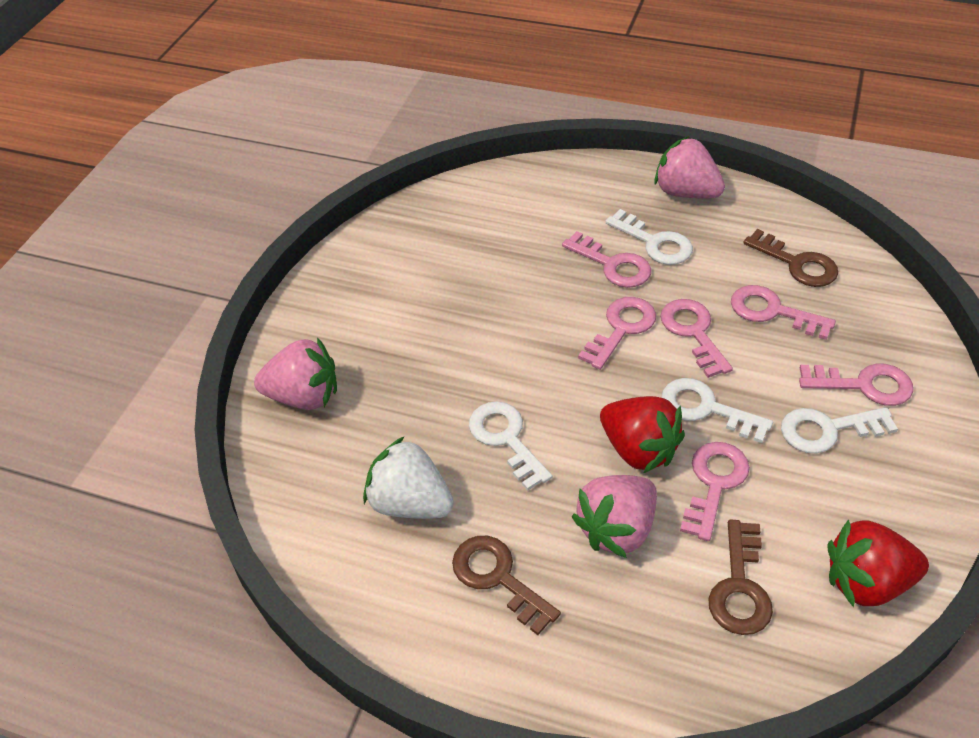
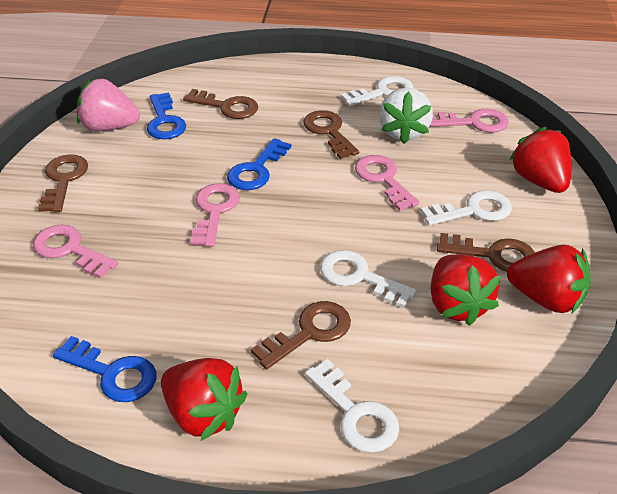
blue key: 0 -> 3
brown key: 3 -> 5
pink key: 6 -> 4
pink strawberry: 3 -> 1
red strawberry: 2 -> 4

